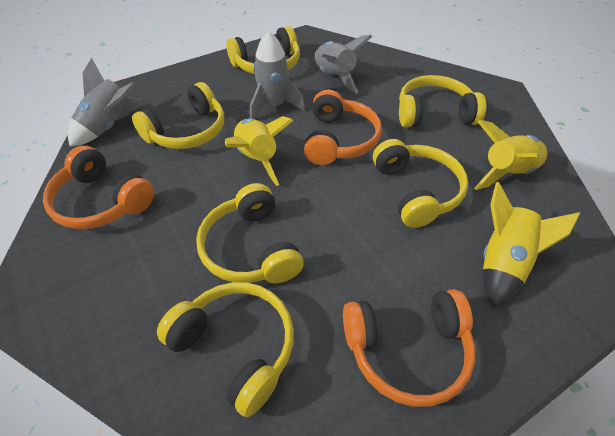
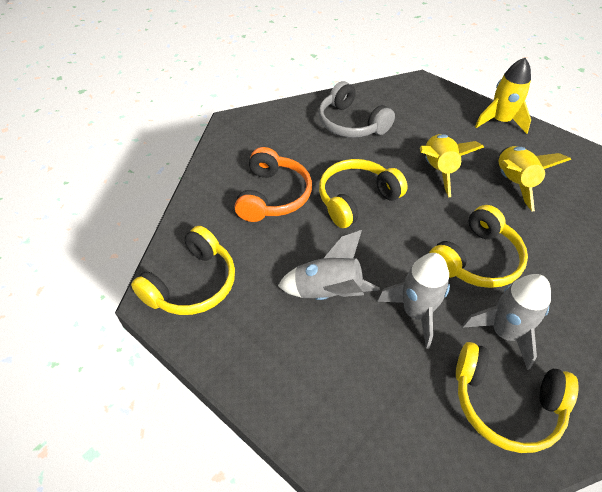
grey headphones: 0 -> 1
orange headphones: 3 -> 1
yellow headphones: 6 -> 4

